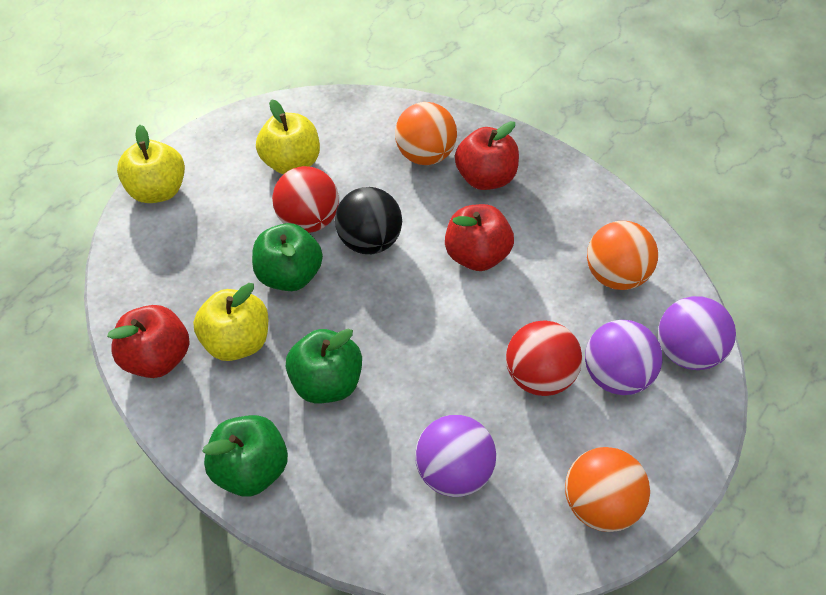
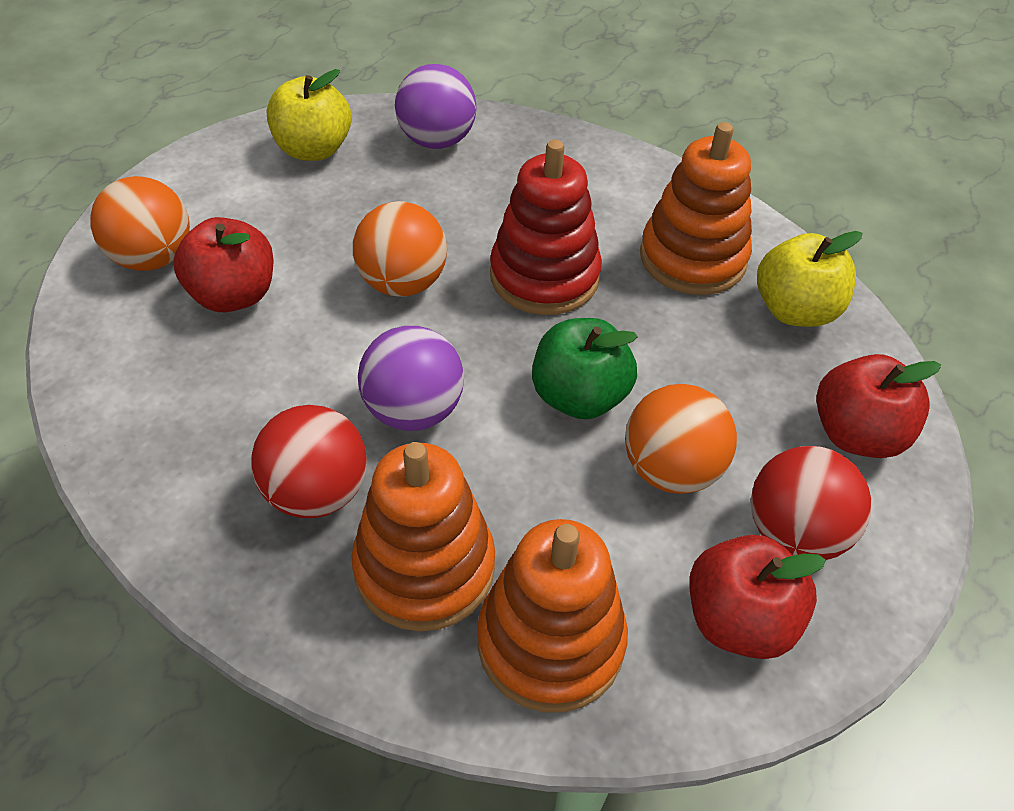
black ball: 1 -> 0
green apple: 3 -> 1
orange stacking toy: 0 -> 3
purple ball: 3 -> 2
red stacking toy: 0 -> 1
yellow apple: 3 -> 2

